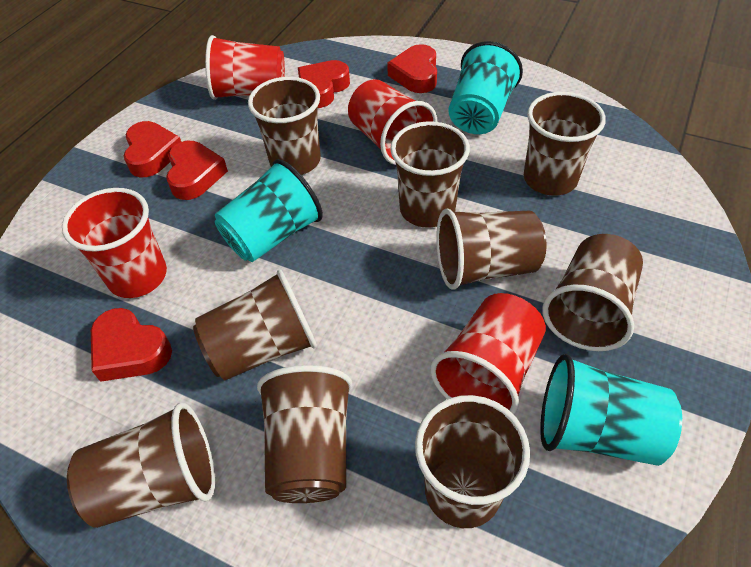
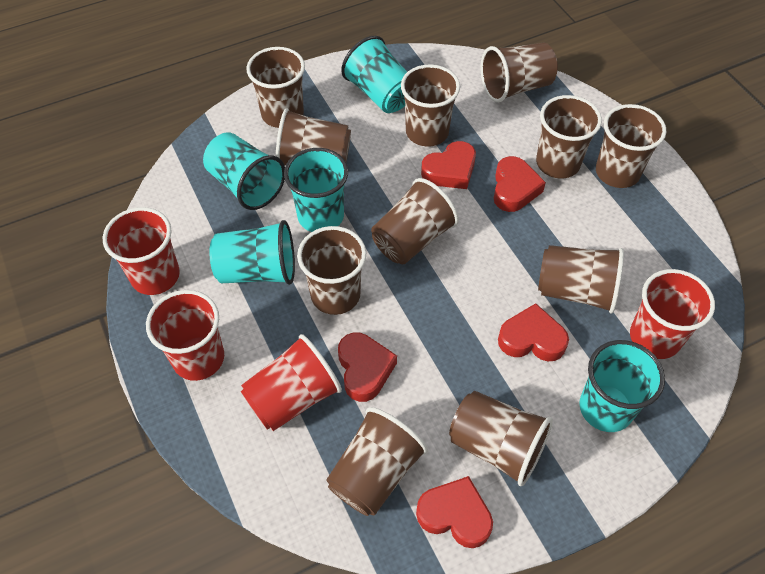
brown cup: 9 -> 11
turquoise cup: 3 -> 5

